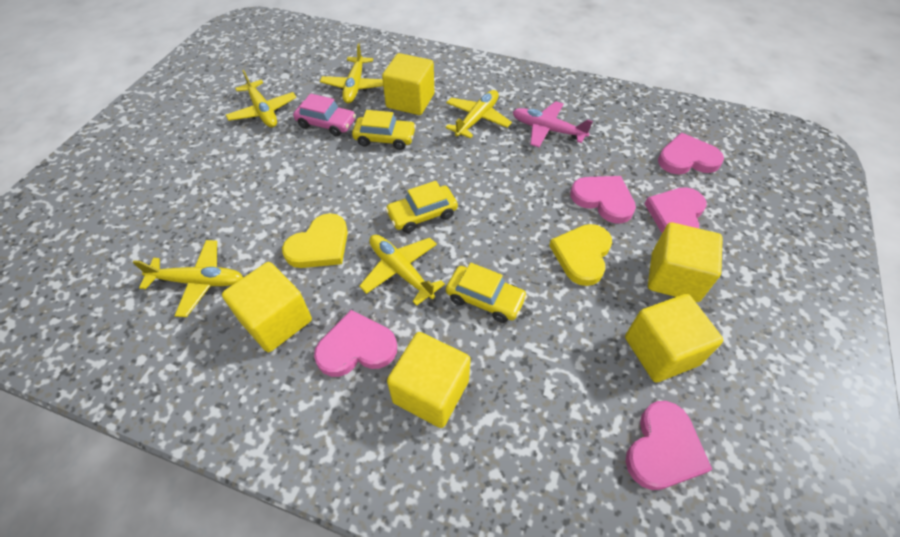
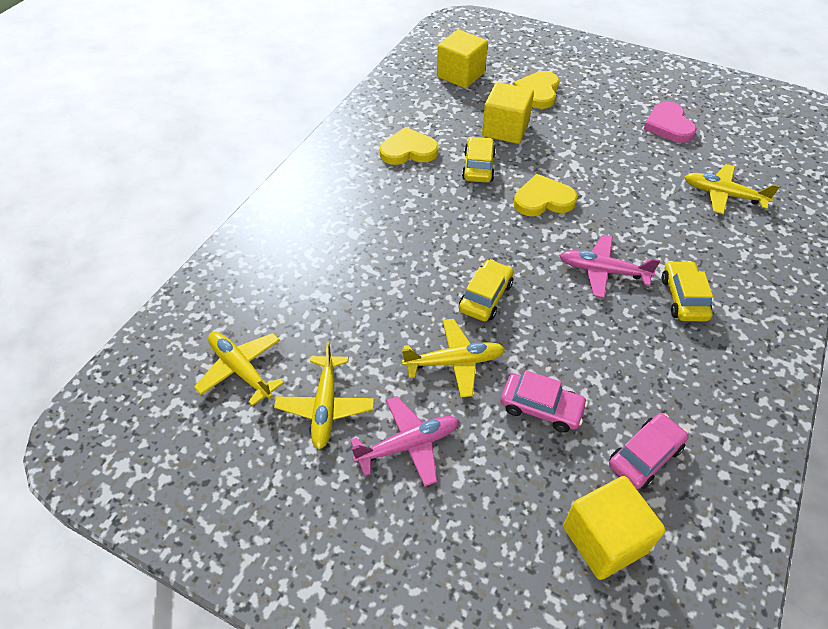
pink car: 1 -> 2
pink heart: 5 -> 1
pink plane: 1 -> 2
yellow cube: 5 -> 3
yellow heart: 2 -> 3
yellow plane: 5 -> 4

